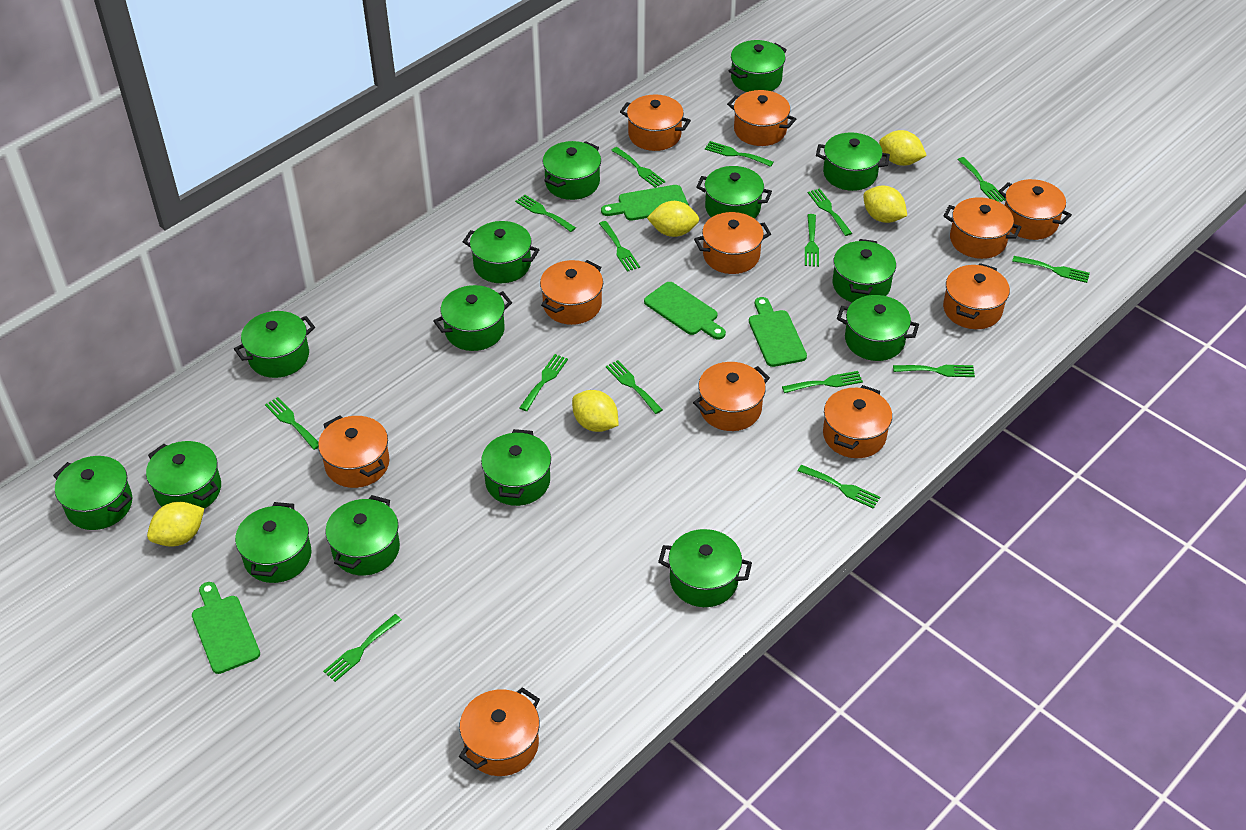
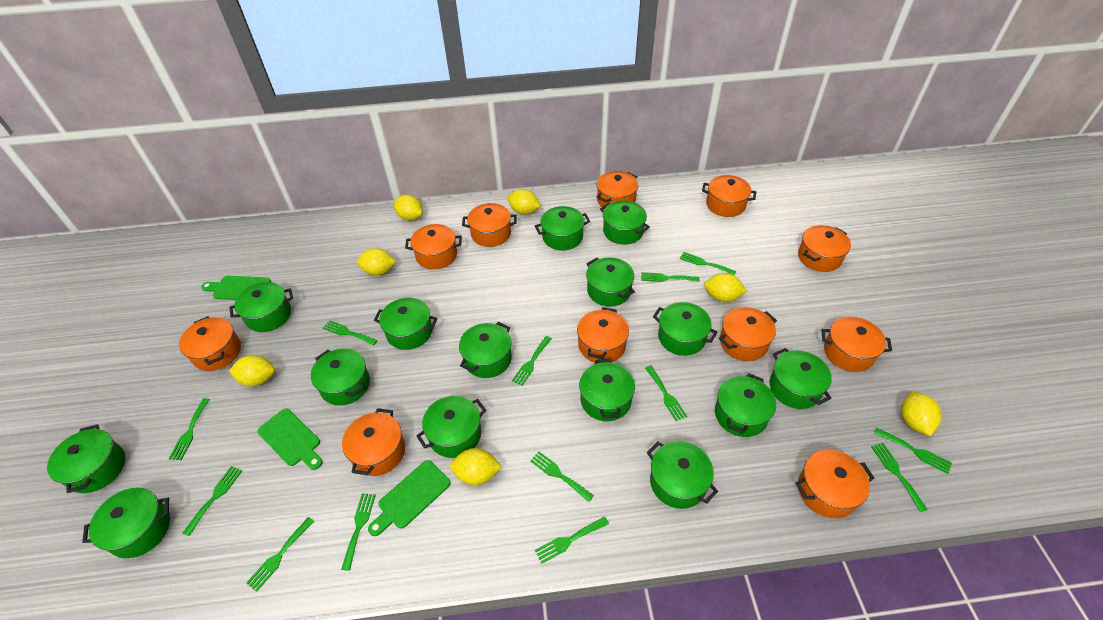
green cutting board: 4 -> 3
green fork: 15 -> 13
yellow lemon: 5 -> 7

